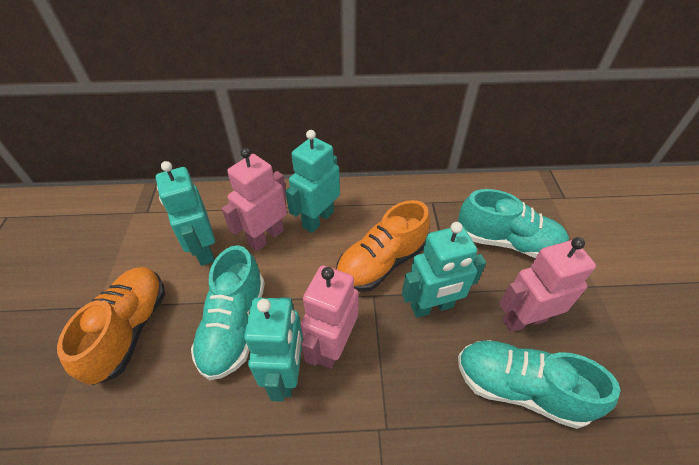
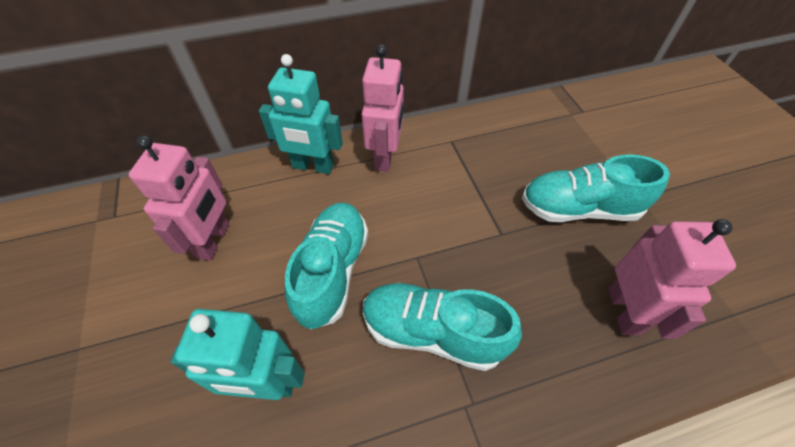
orange shoe: 2 -> 0
turquoise robot: 4 -> 2

